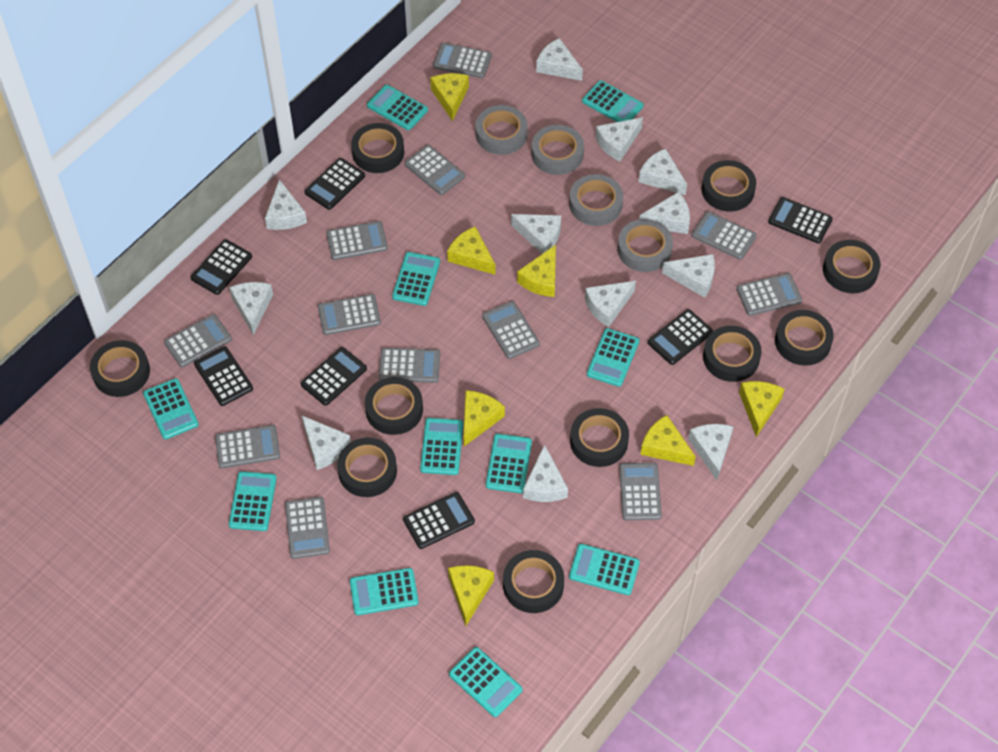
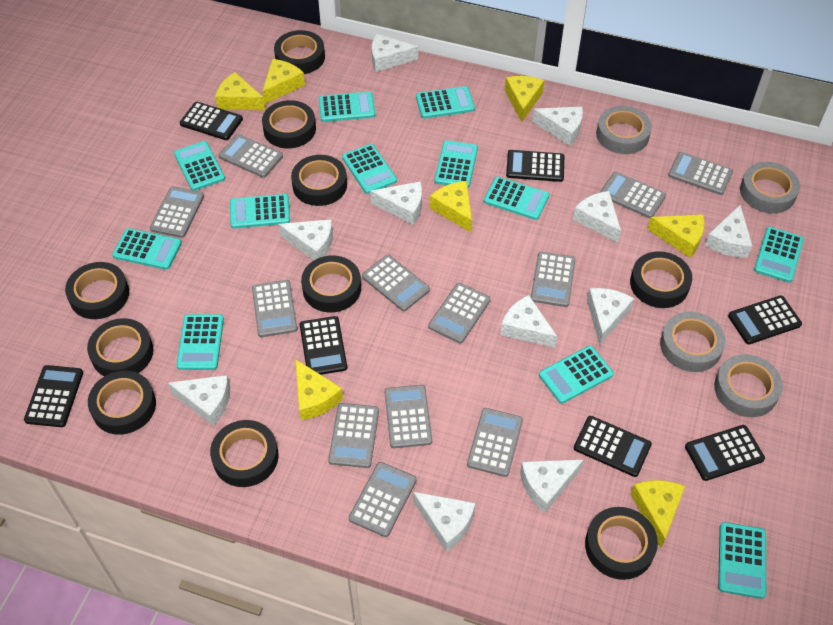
turquoise calculator: 11 -> 12
white cheese: 12 -> 11

